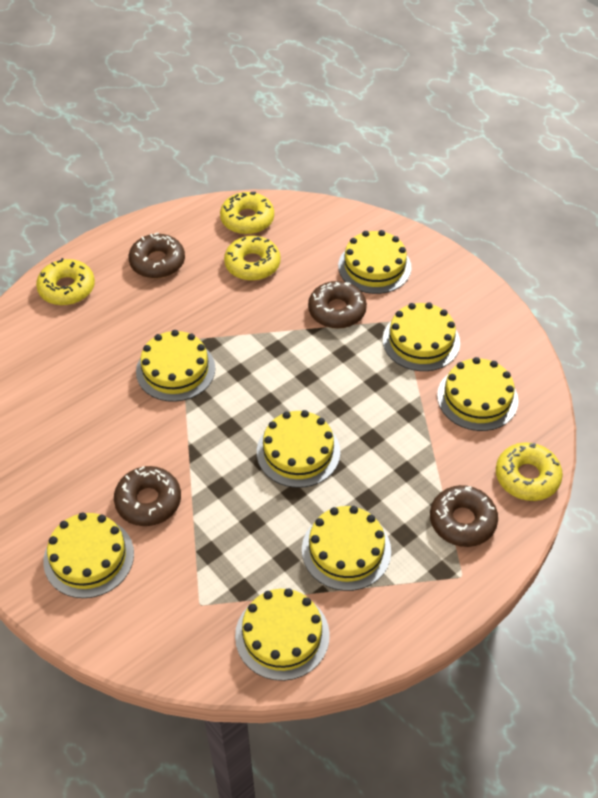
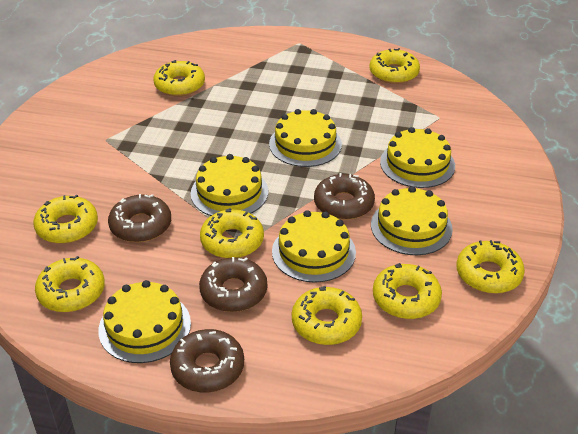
yellow cake: 8 -> 6
yellow donut: 4 -> 8

